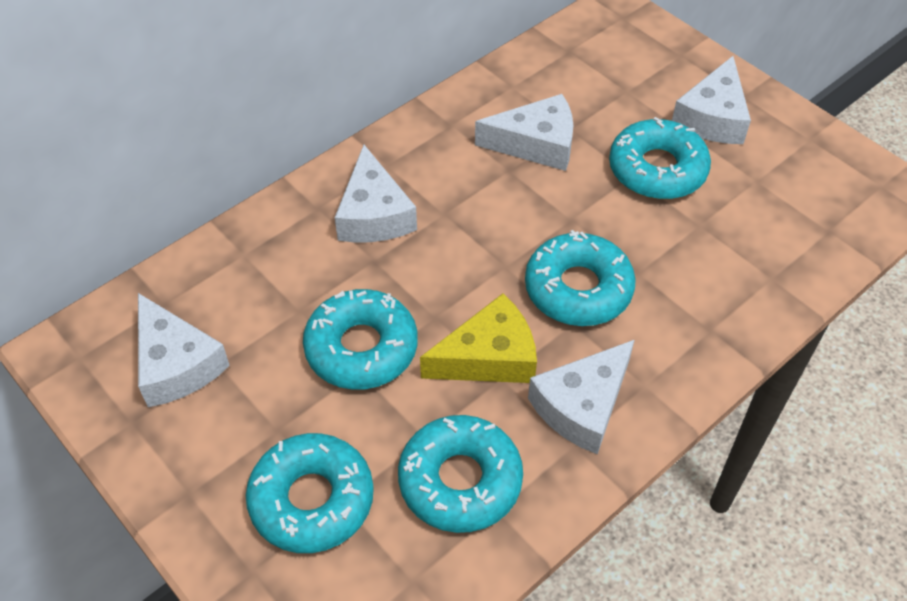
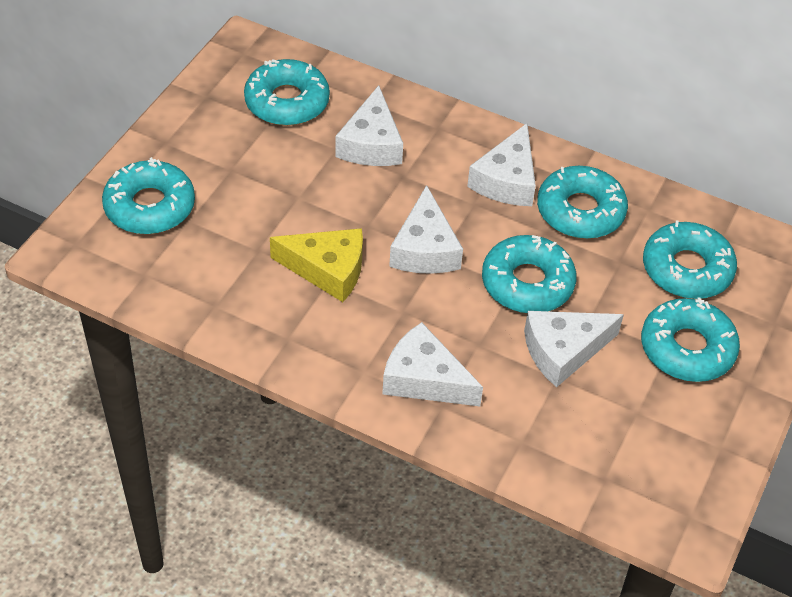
turquoise donut: 5 -> 6

